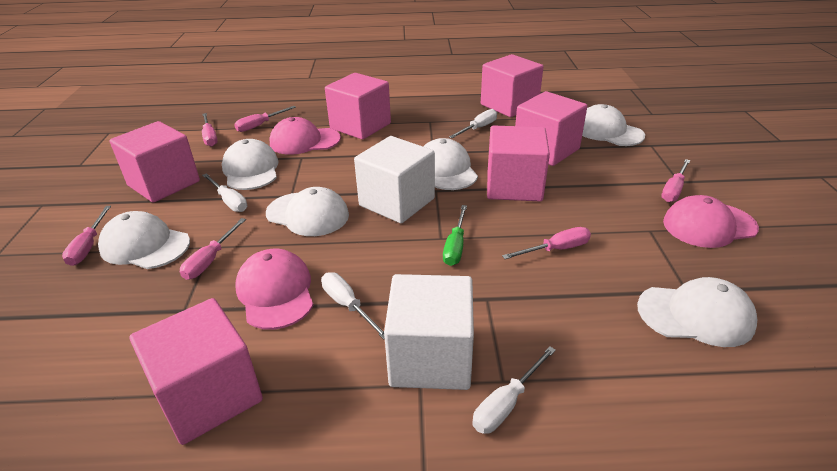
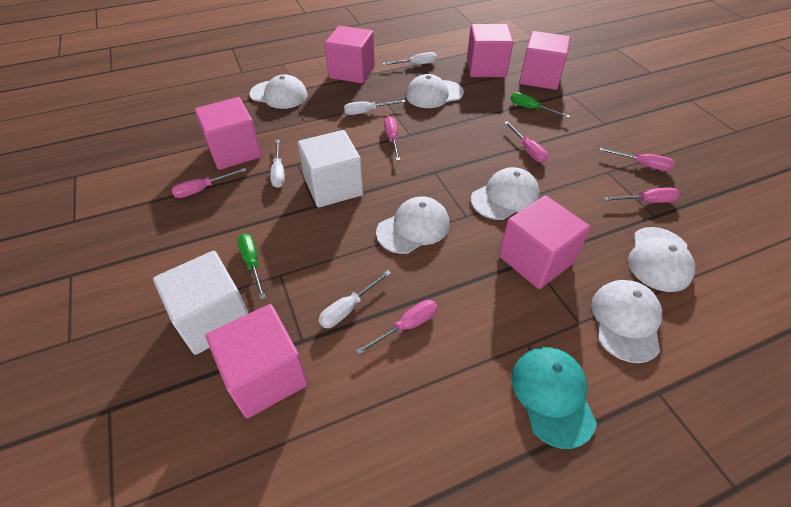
green screwdriver: 1 -> 2
pink cap: 3 -> 0
turquoise cap: 0 -> 1

